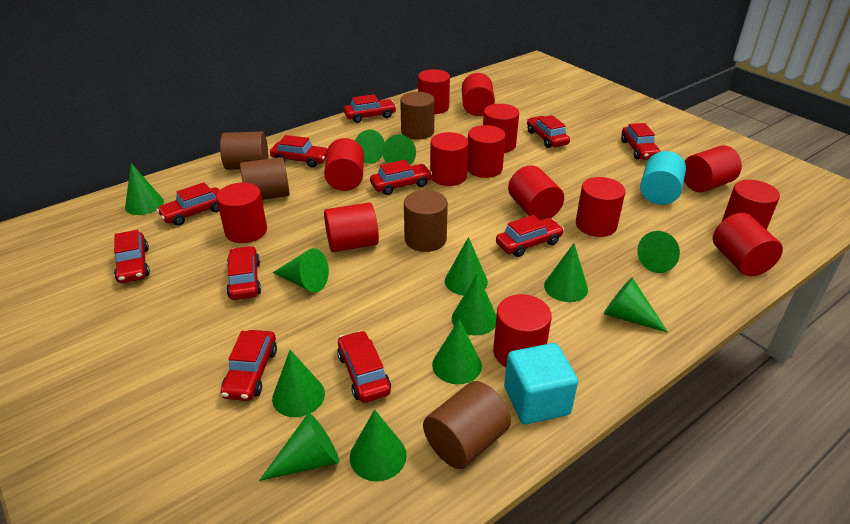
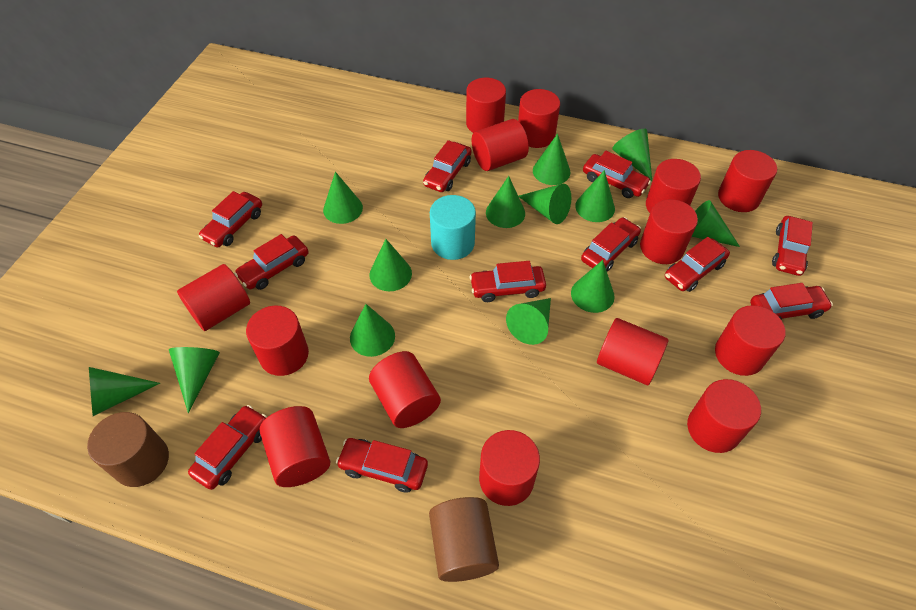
brown cylinder: 5 -> 2
turquoise cube: 1 -> 0

